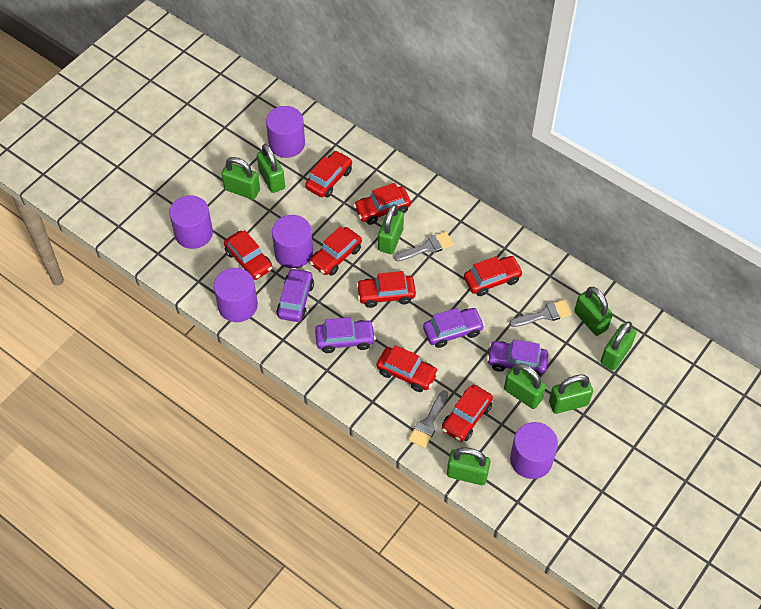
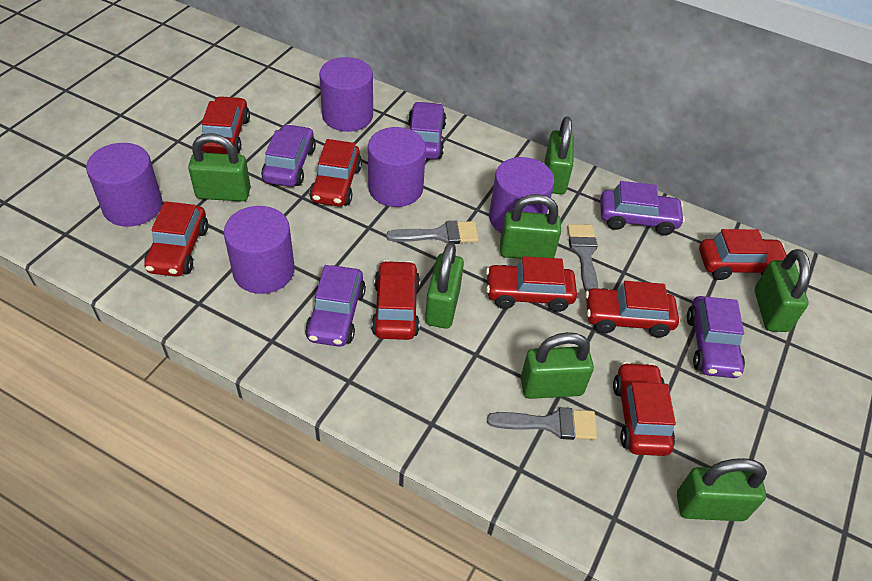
green padlock: 8 -> 7
purple car: 4 -> 5

